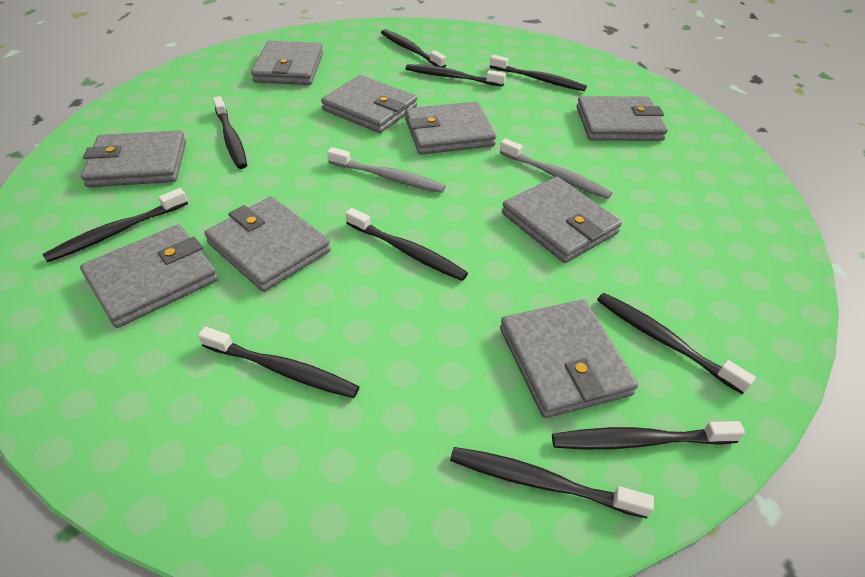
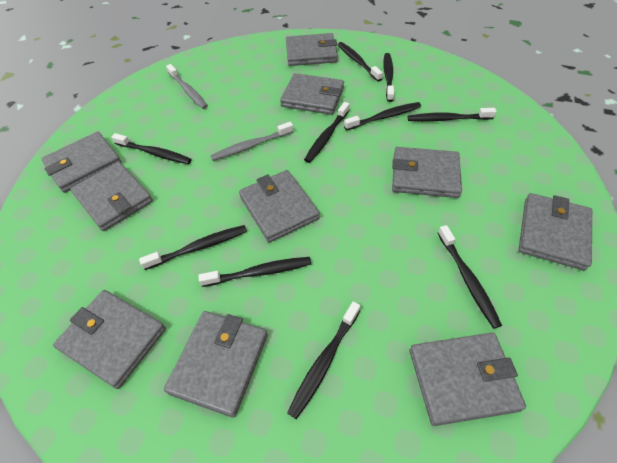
grey wallet: 9 -> 10

